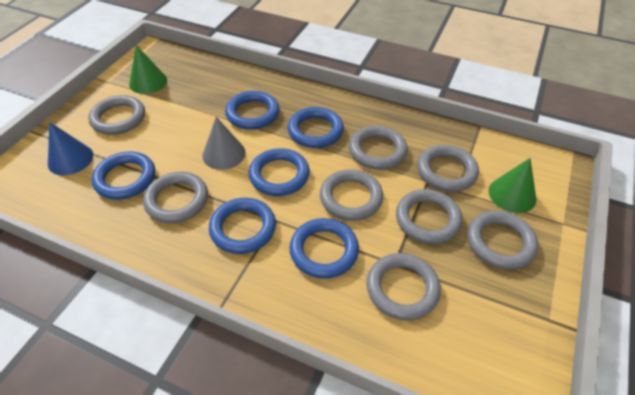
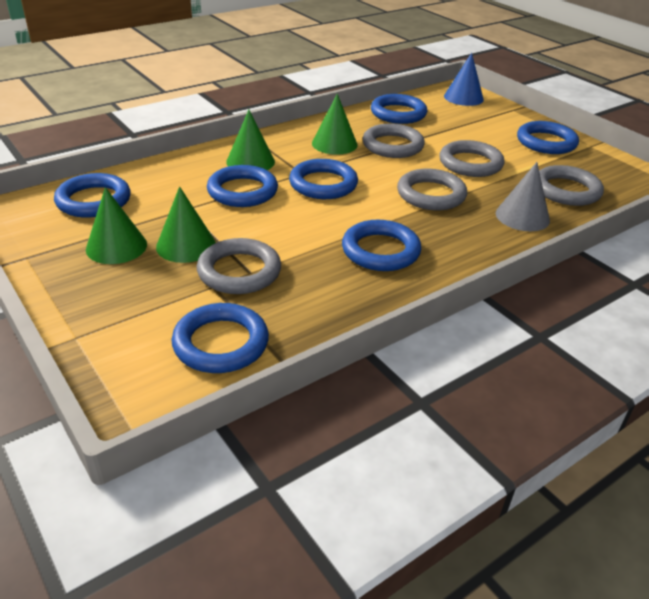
blue ring: 6 -> 7
green cone: 2 -> 4
grey ring: 8 -> 5

